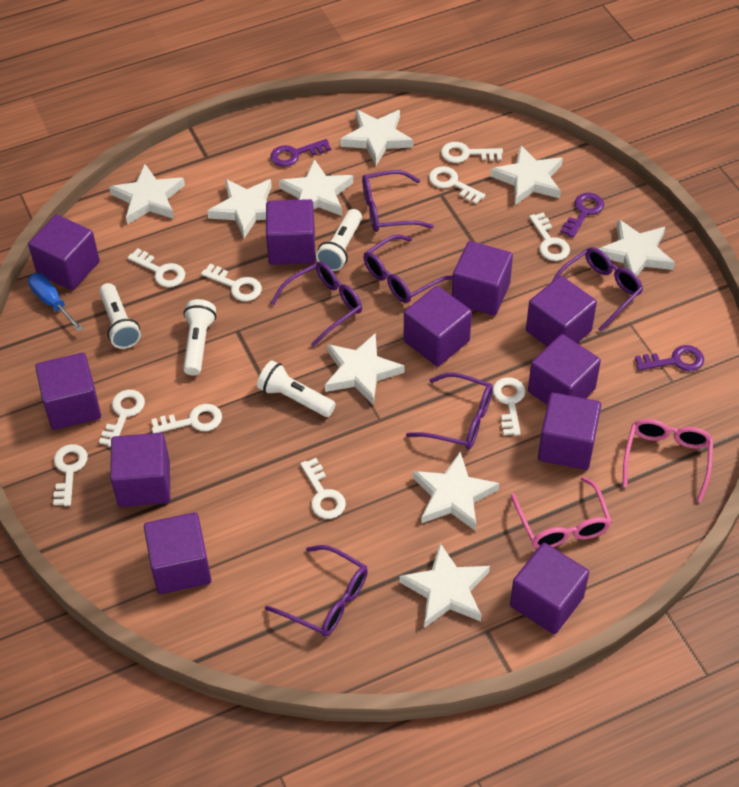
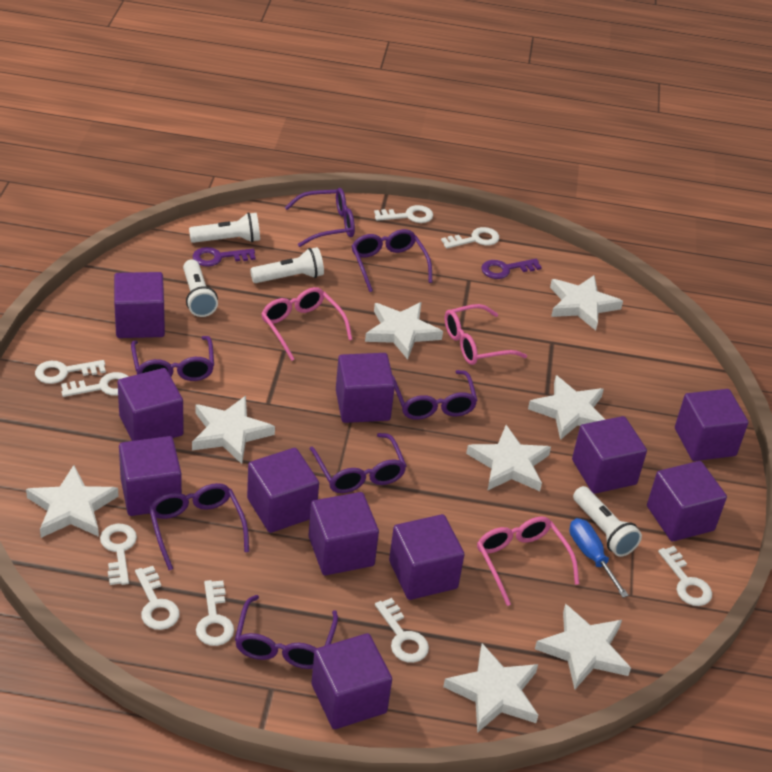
pink glasses: 2 -> 3
purple glasses: 6 -> 7
purple key: 3 -> 2
white key: 10 -> 9
white star: 9 -> 8

